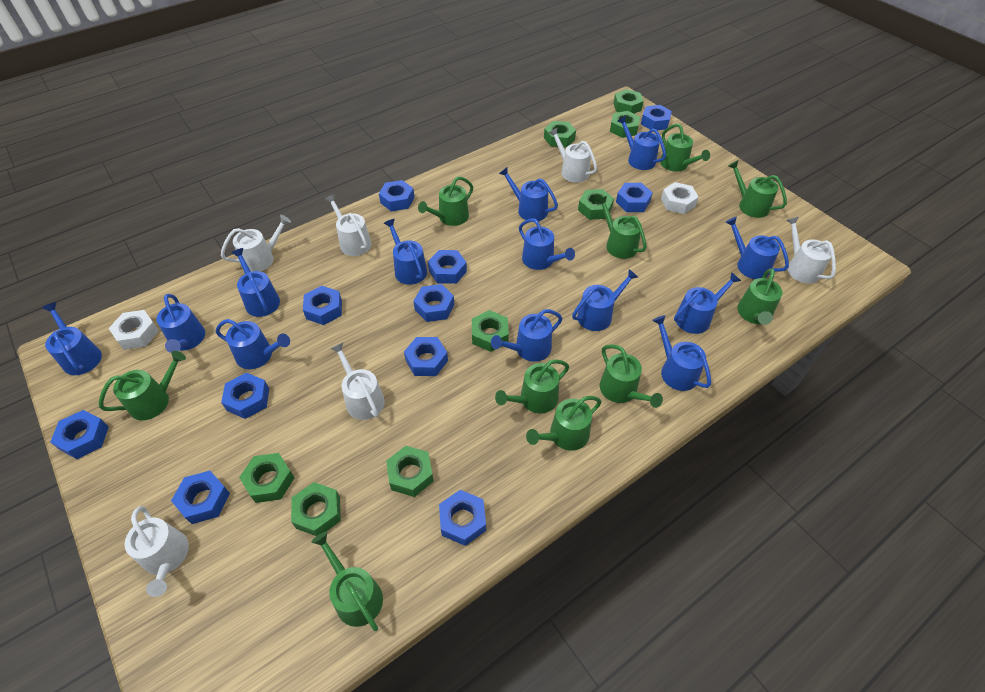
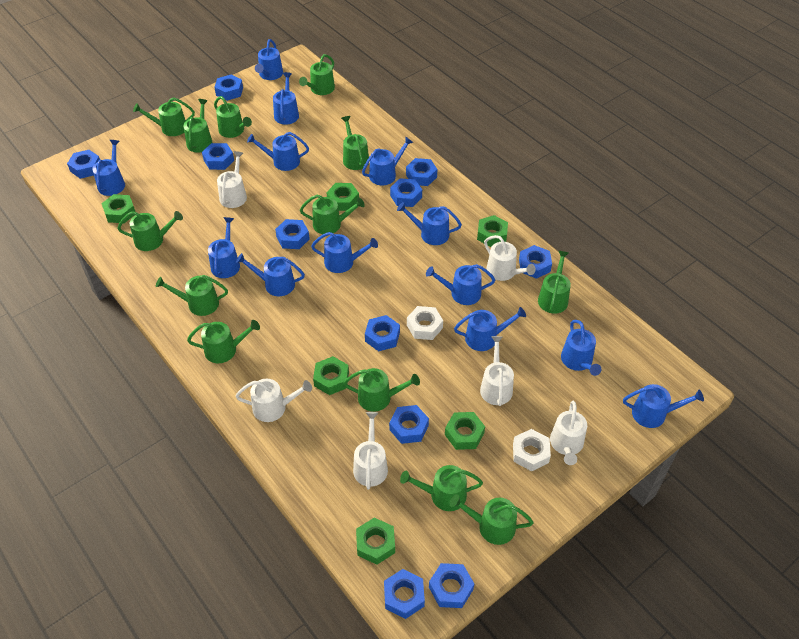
green nut: 8 -> 6
green watering can: 10 -> 13

